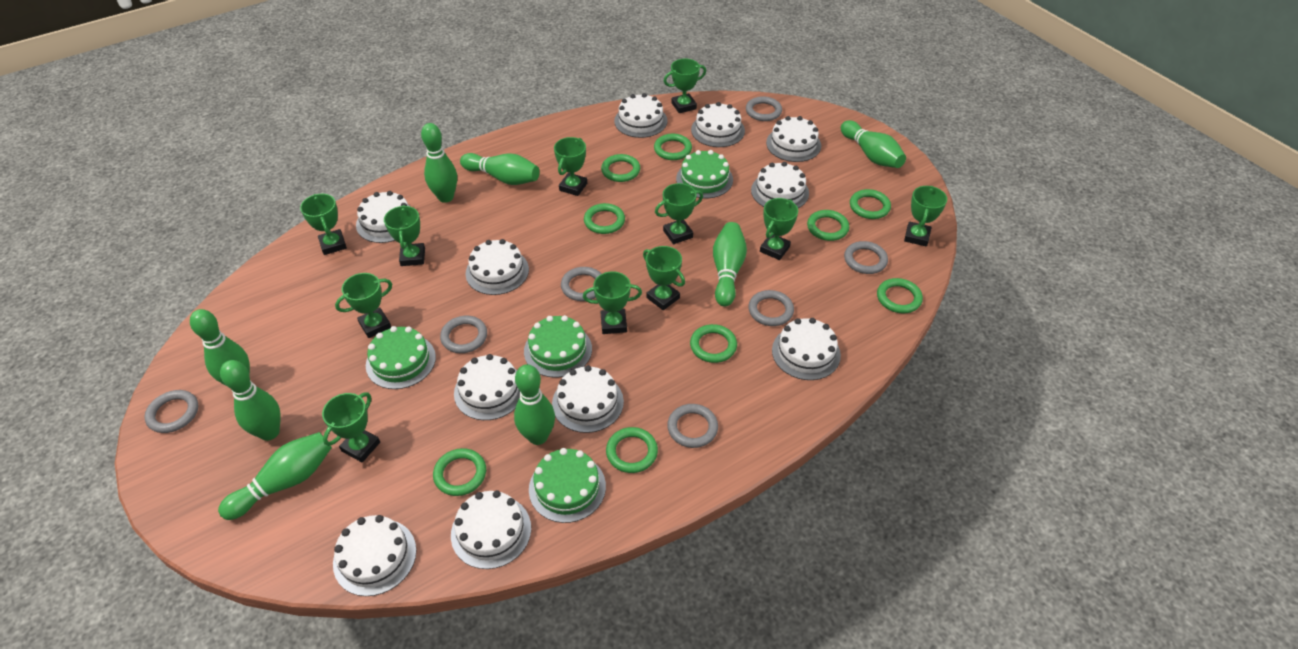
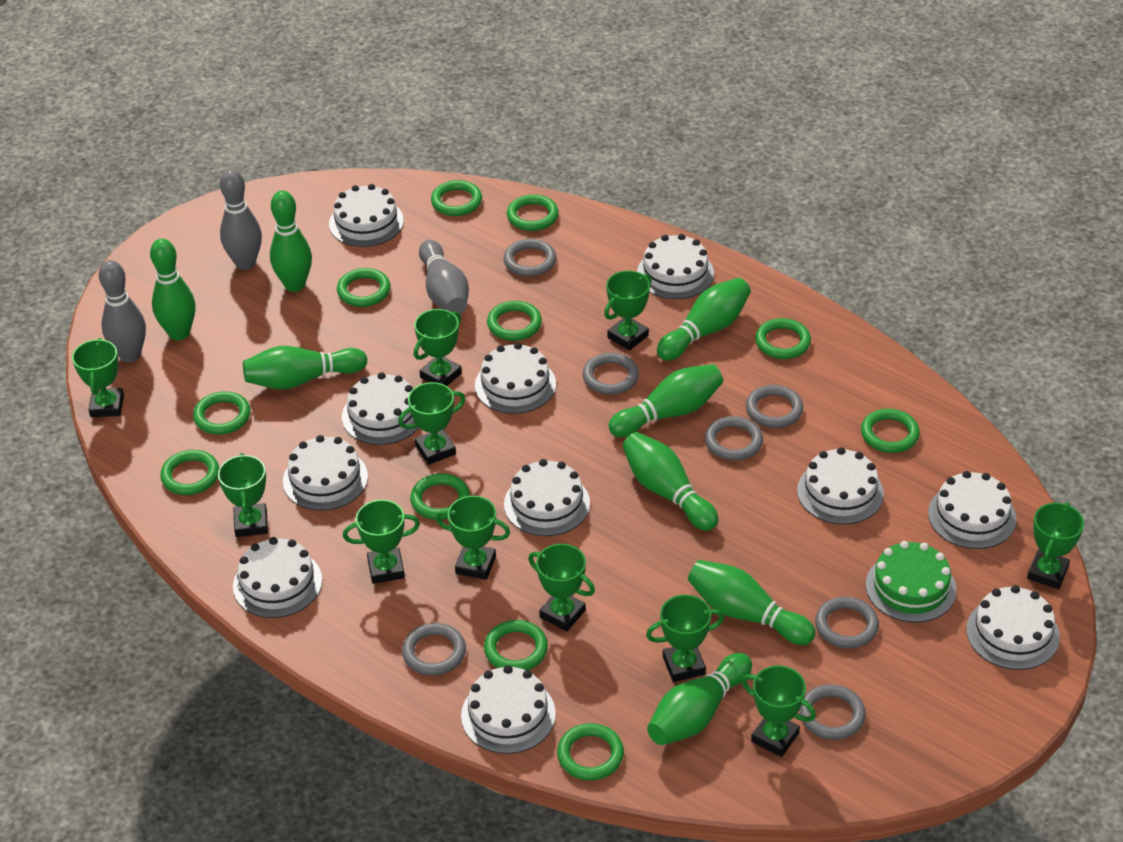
green cake: 4 -> 1
green ring: 9 -> 11
grey bowling pin: 0 -> 3

